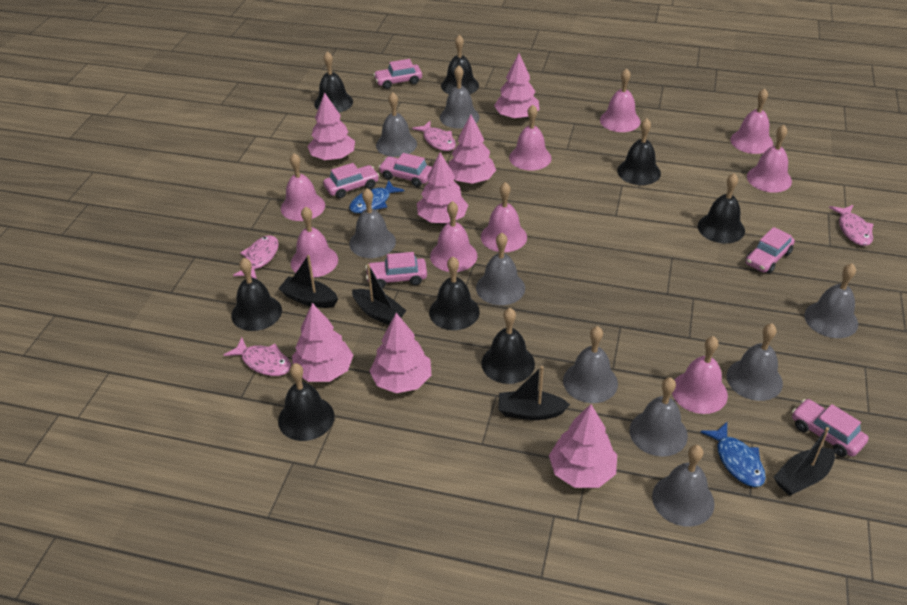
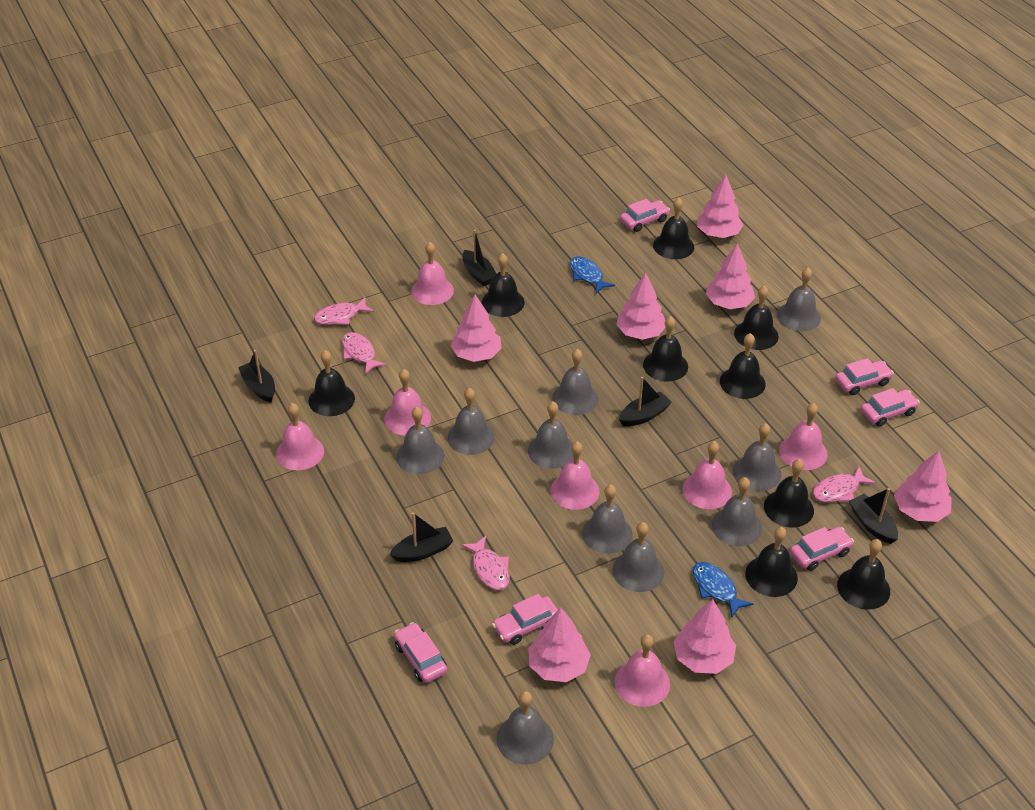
black bell: 8 -> 9
black boat: 4 -> 5
grey bell: 9 -> 10
pink bell: 9 -> 7

